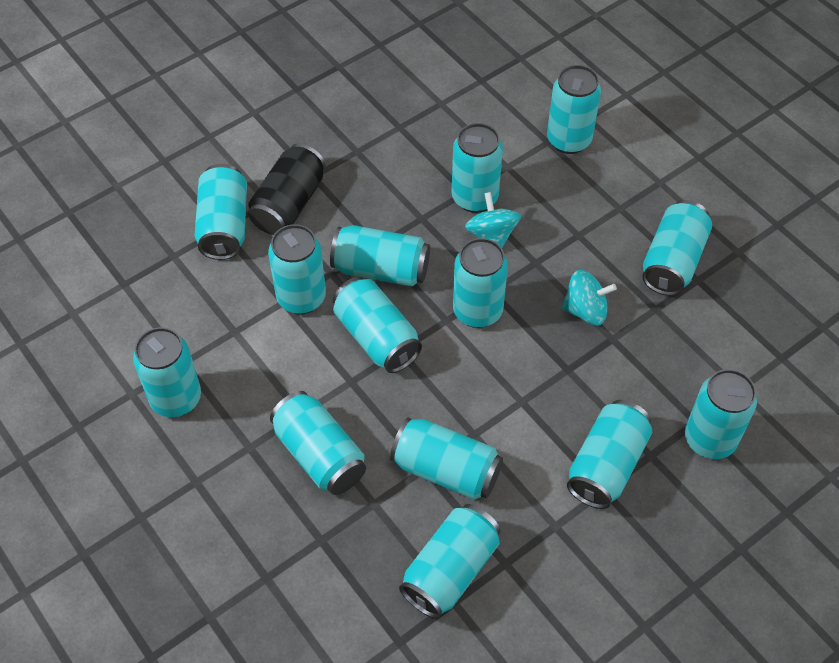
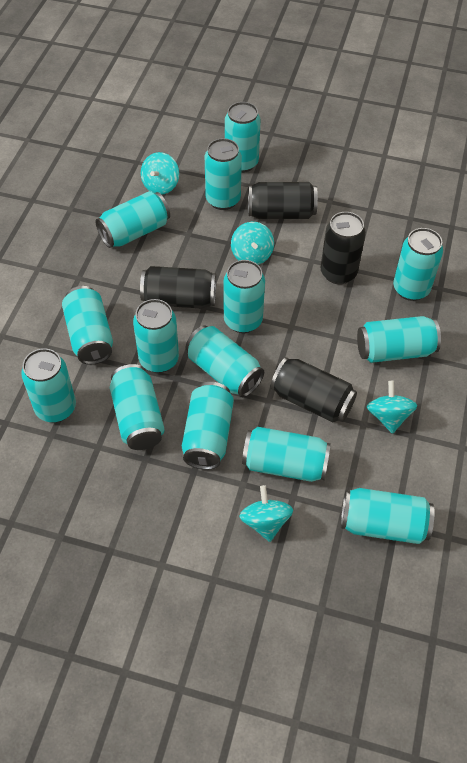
black can: 1 -> 4
turquoise spinning top: 2 -> 4

